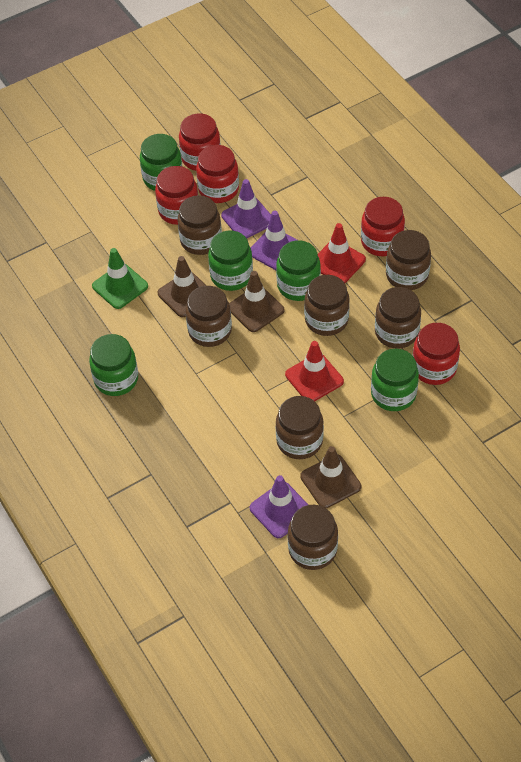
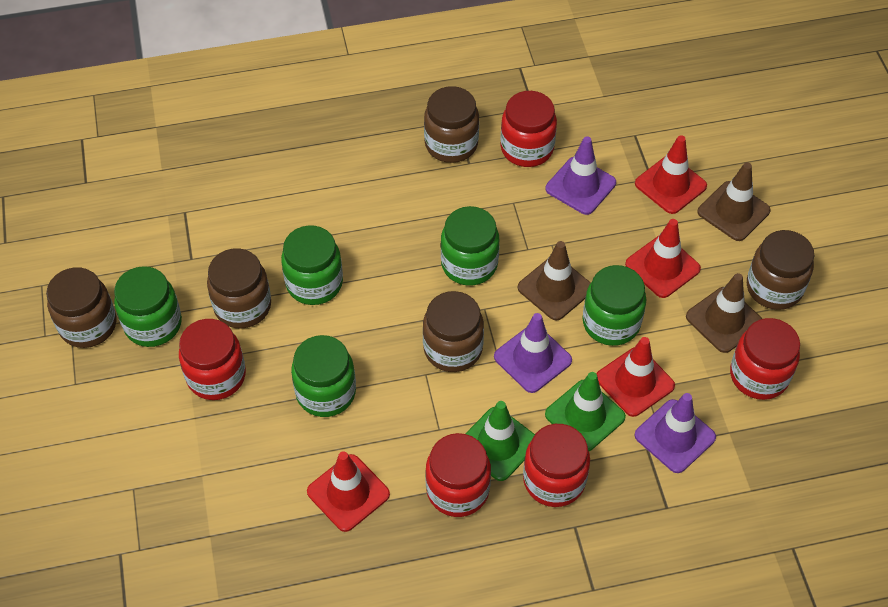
brown jar: 7 -> 5
green traffic cone: 1 -> 2
red traffic cone: 2 -> 4

